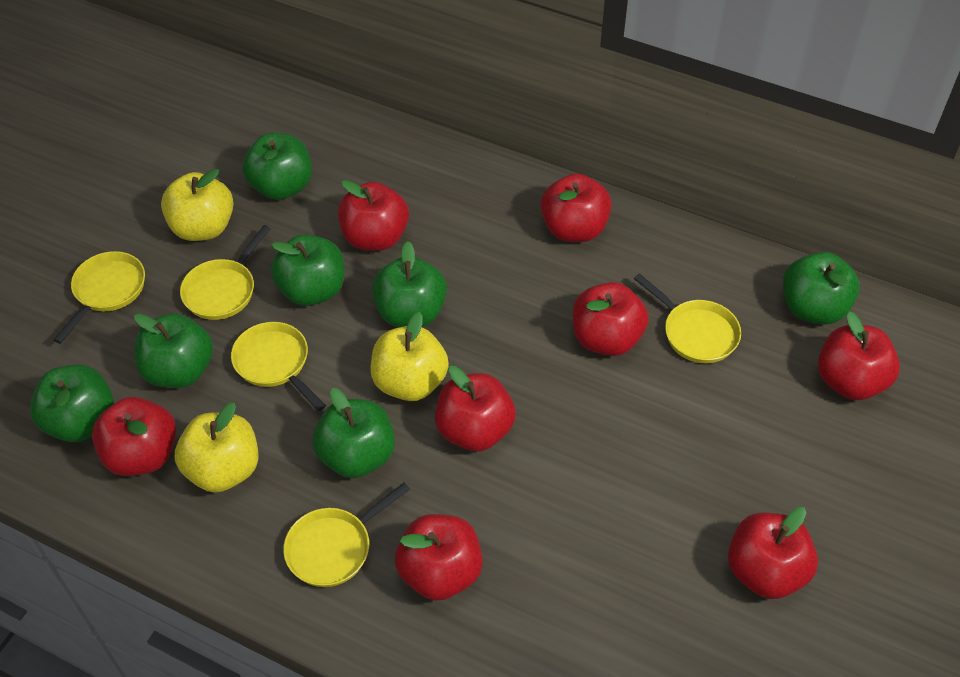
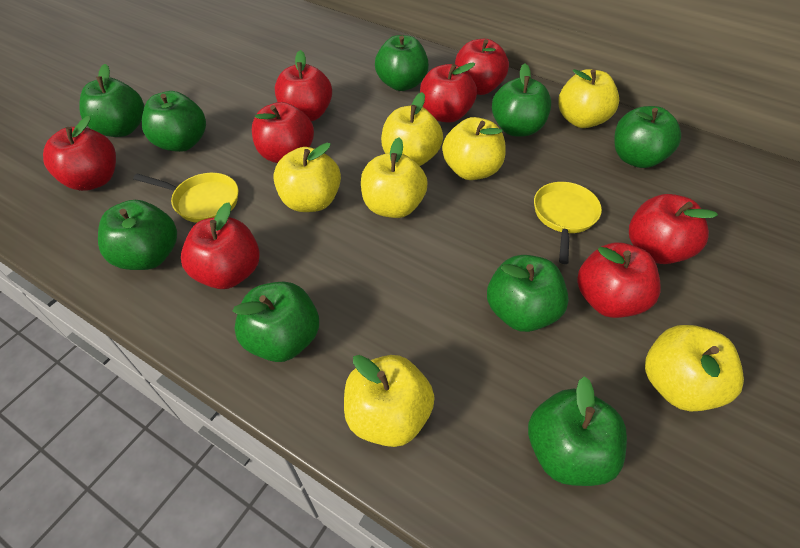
green apple: 7 -> 9
yellow apple: 3 -> 7
yellow pan: 5 -> 2

